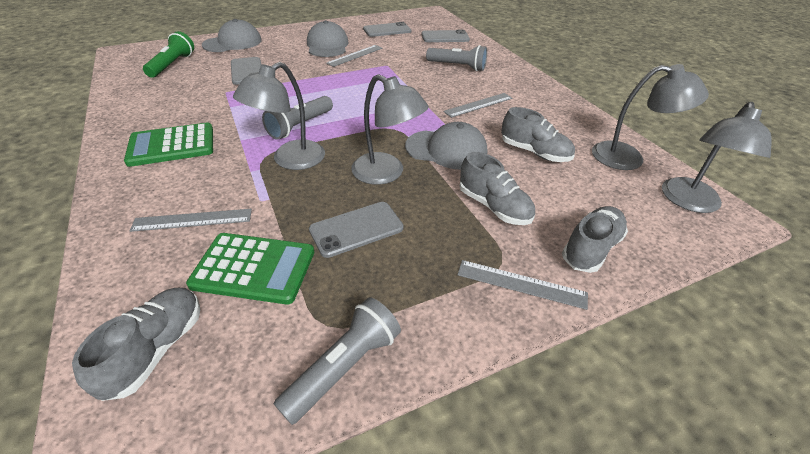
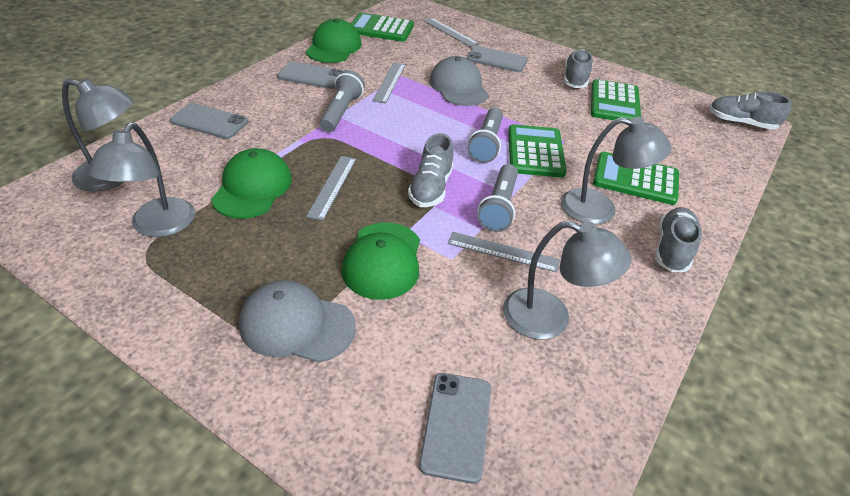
green calculator: 2 -> 4
green cap: 0 -> 3
green flashlight: 1 -> 0
grey cap: 3 -> 2

